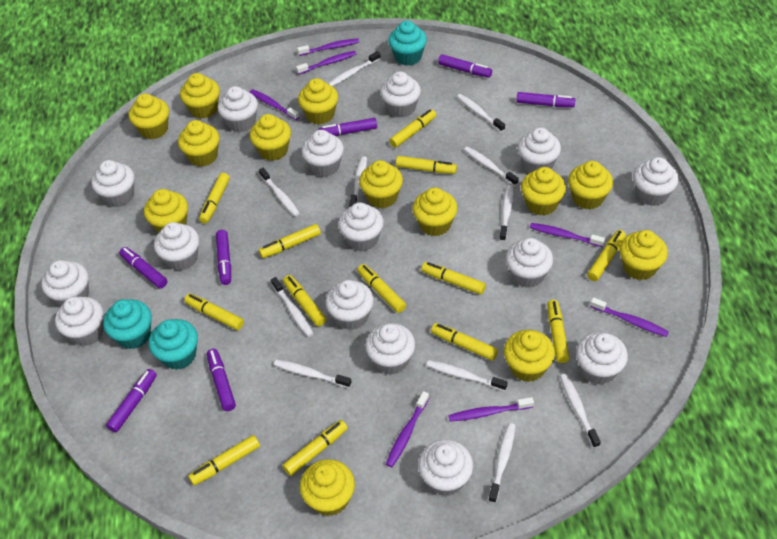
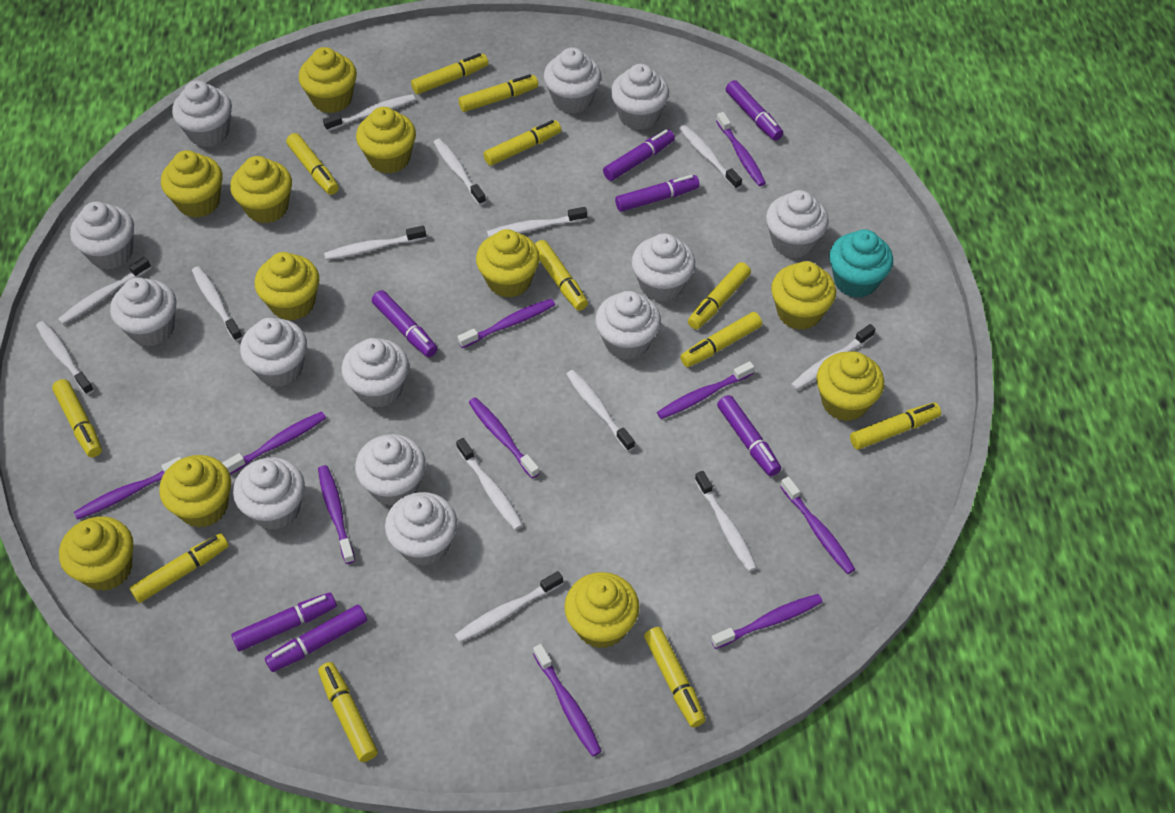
purple toothbrush: 7 -> 10
turquoise cupcake: 3 -> 1
white cupcake: 15 -> 13
white toothbrush: 11 -> 13
yellow cupcake: 13 -> 11
yellow marker: 13 -> 12

